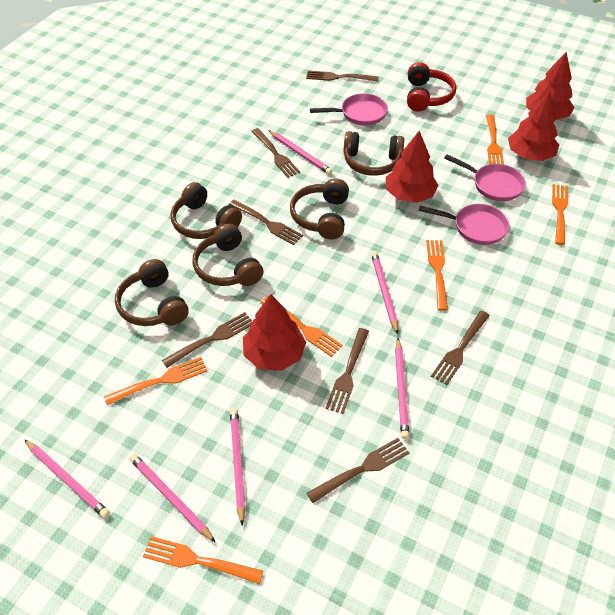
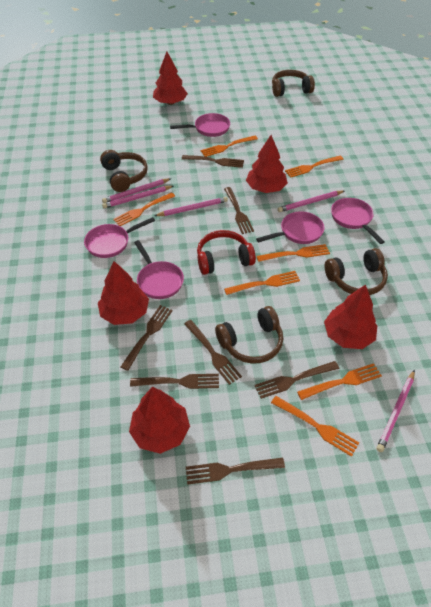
brown headphones: 5 -> 4
orange fork: 6 -> 7
pink pan: 3 -> 5
pink pencil: 6 -> 5
red tree: 4 -> 5

